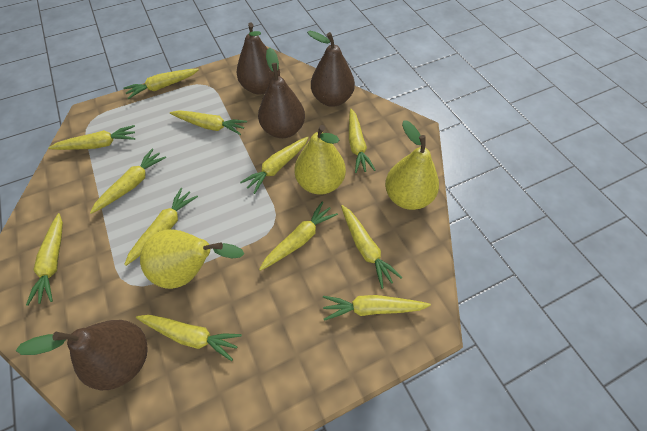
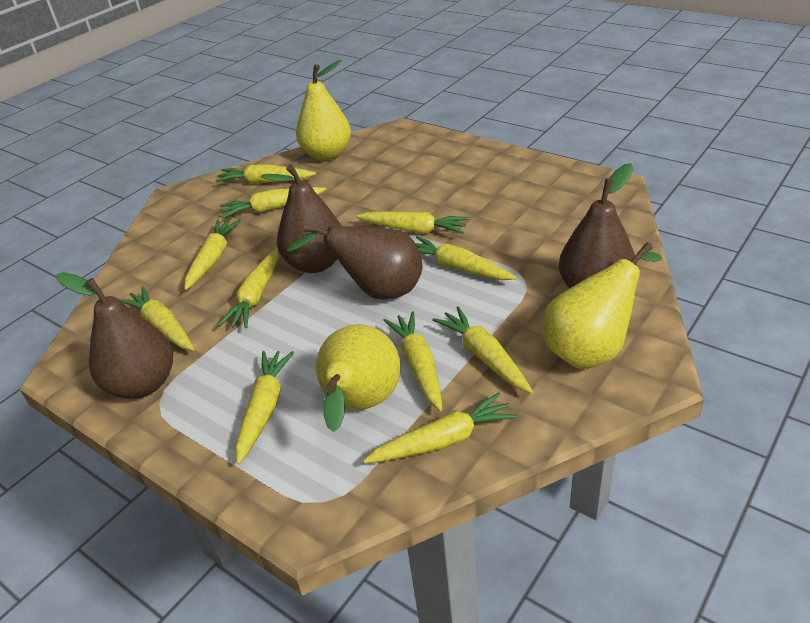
yellow carrot: 12 -> 11

